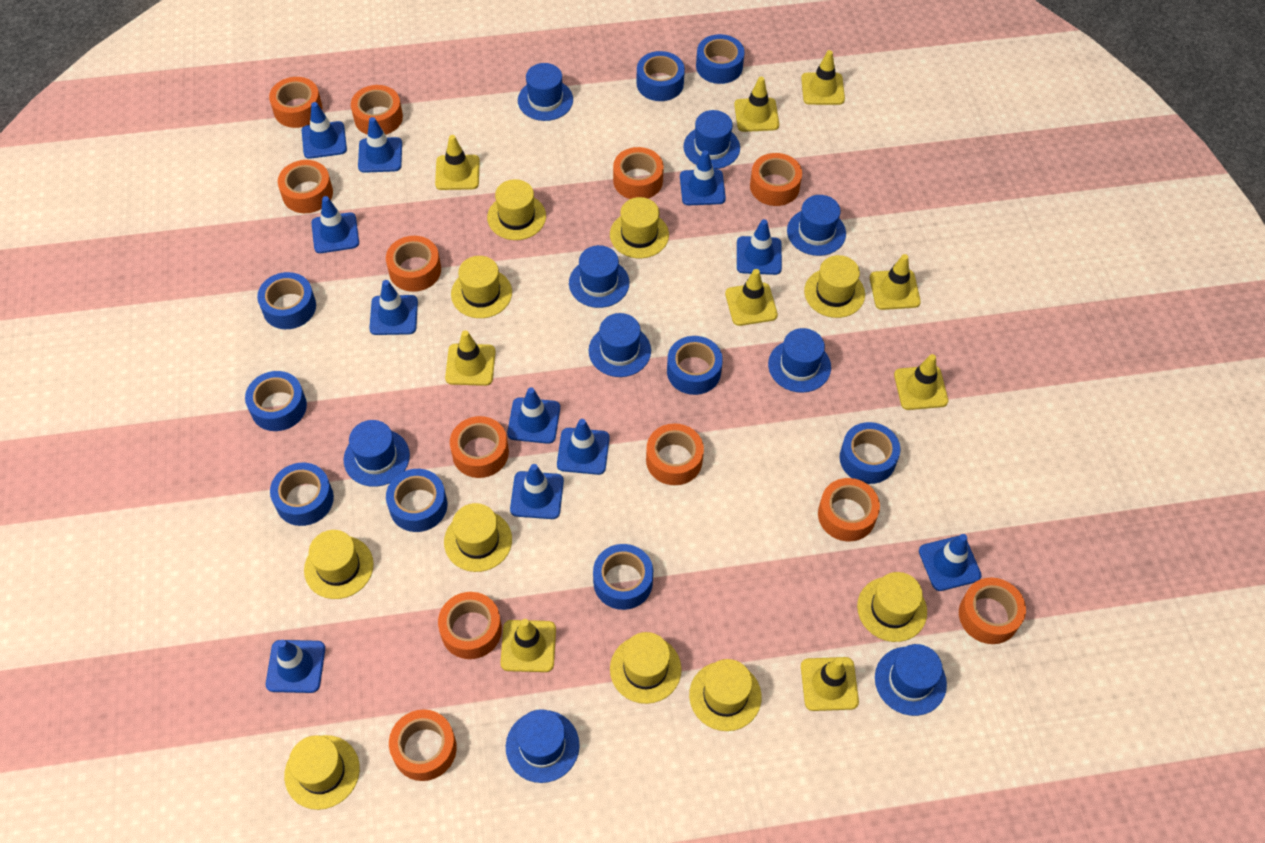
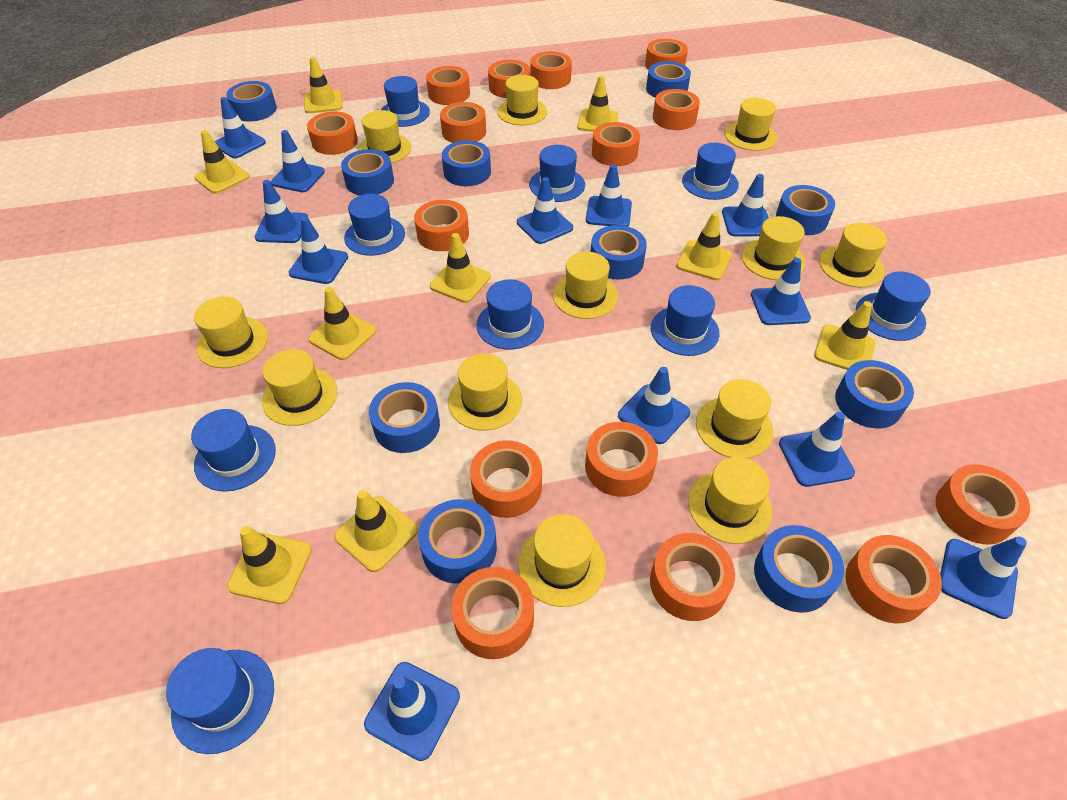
blue tape: 9 -> 10
blue traffic cone: 11 -> 12
orange tape: 12 -> 15
yellow hat: 10 -> 12

